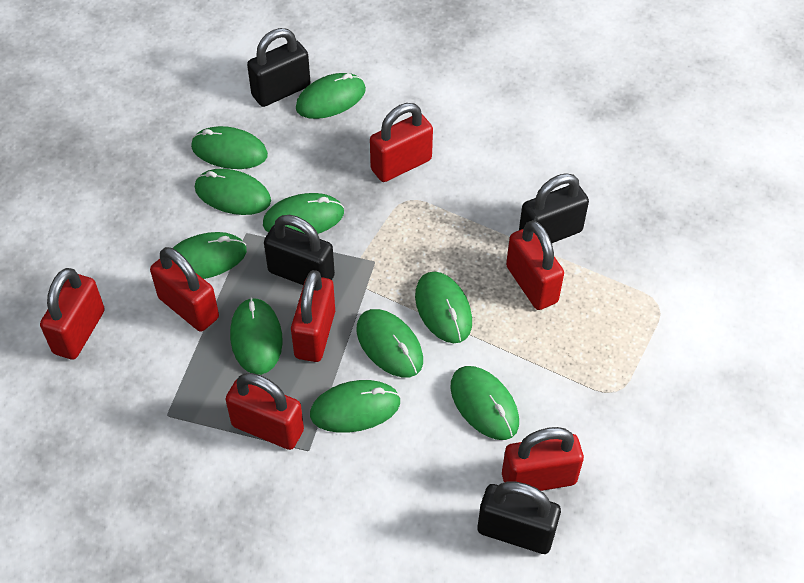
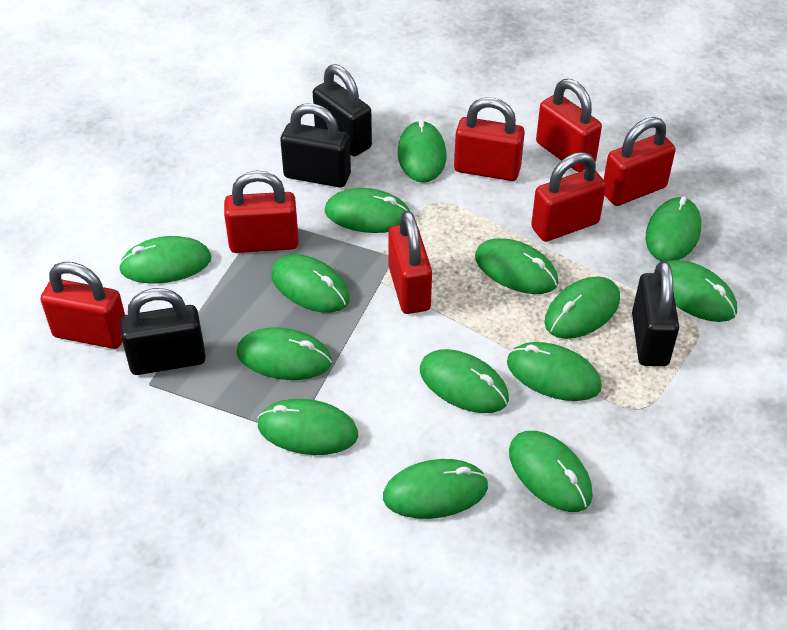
green mouse: 10 -> 14

